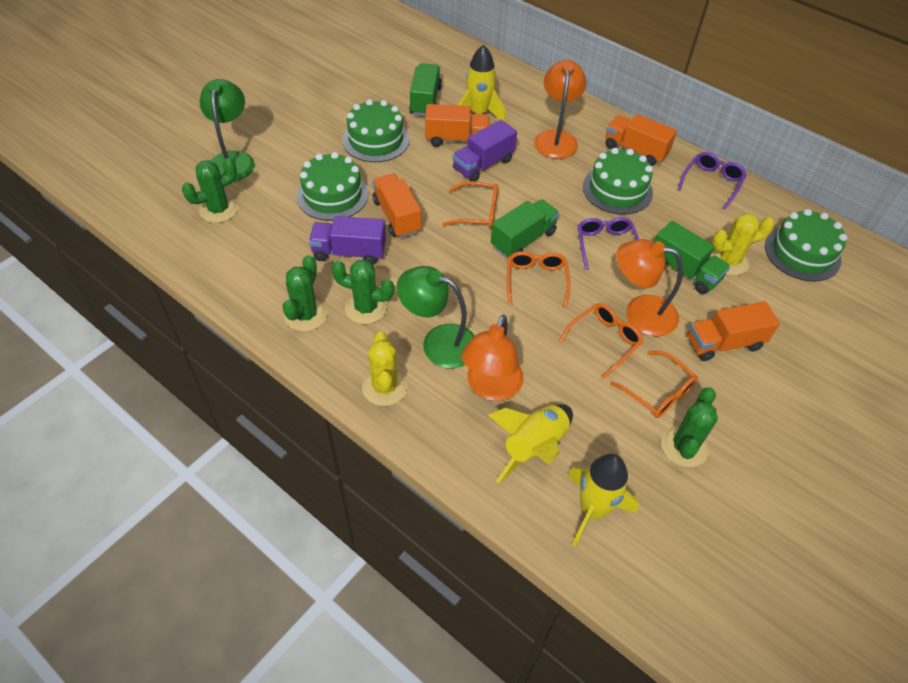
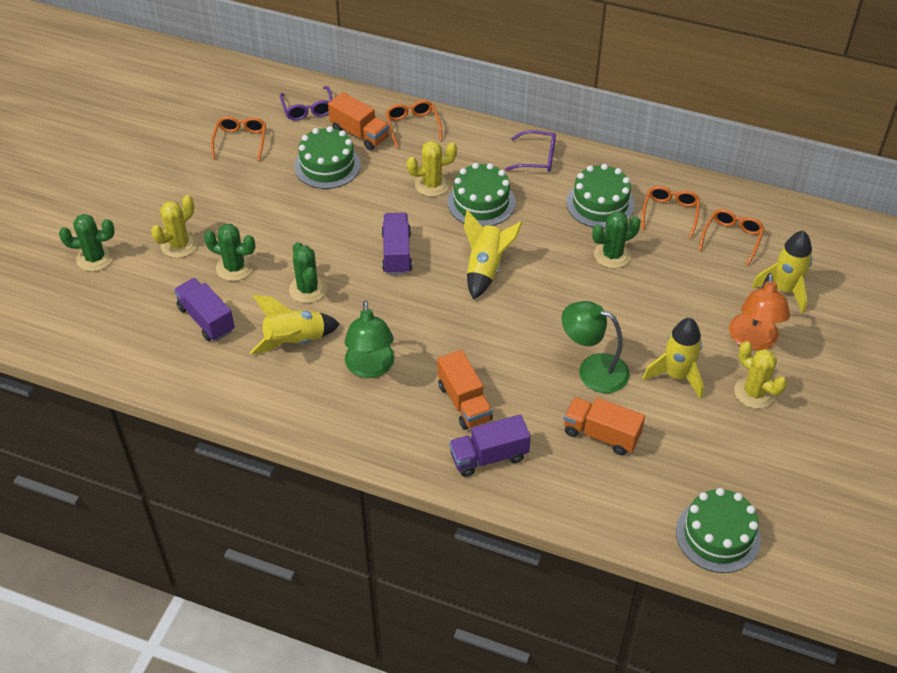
green truck: 3 -> 0
orange lamp: 3 -> 1
orange truck: 4 -> 3
purple truck: 2 -> 3
yellow cactus: 2 -> 3
yellow rocket: 3 -> 4

